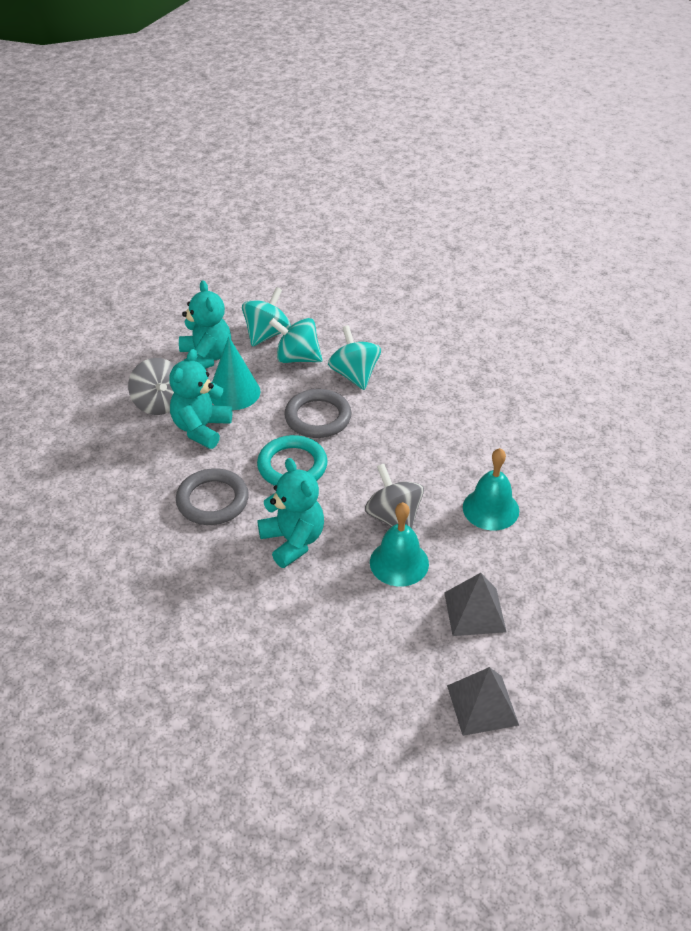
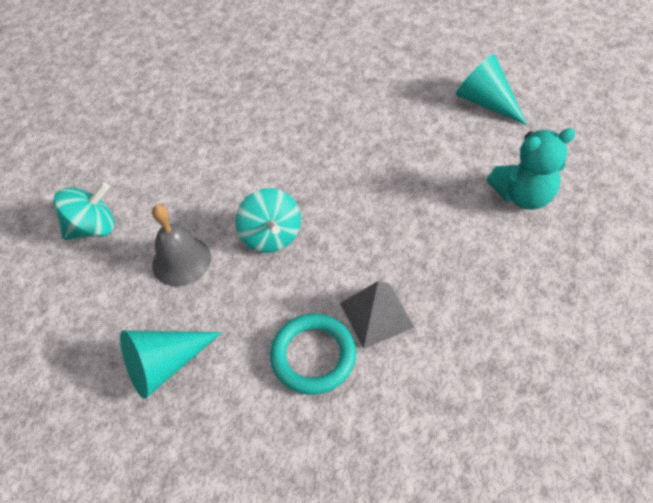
grey bell: 0 -> 1
grey pyramid: 2 -> 1
grey ring: 2 -> 0
grey spinning top: 2 -> 0
turquoise bell: 2 -> 0
turquoise cone: 1 -> 2
turquoise spinning top: 3 -> 2
turquoise teddy bear: 3 -> 1

